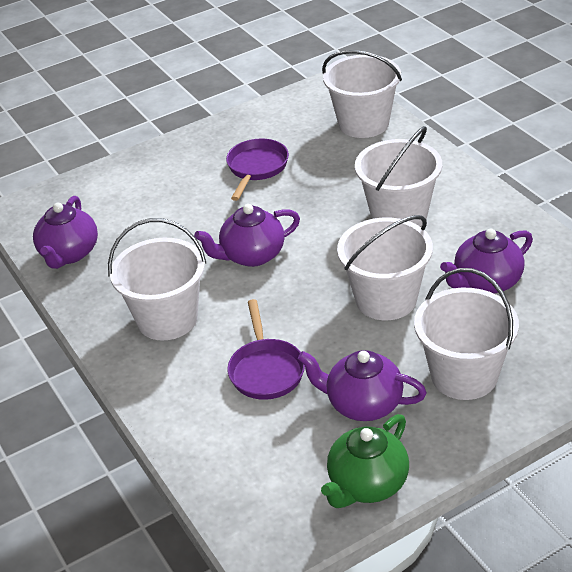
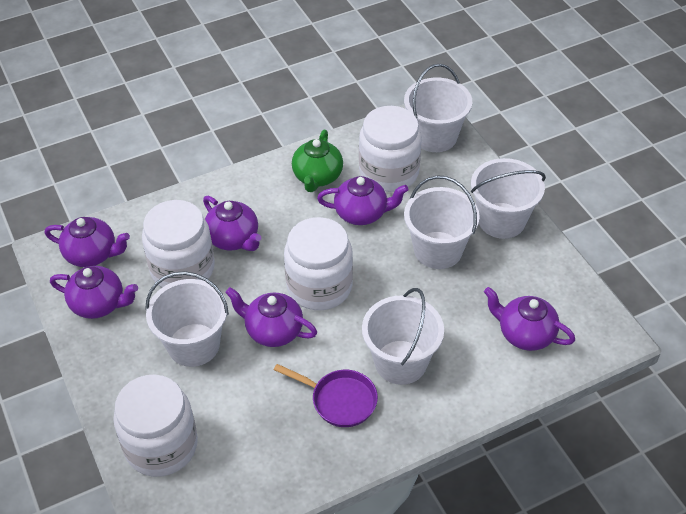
purple pan: 2 -> 1
purple teapot: 4 -> 6
white jar: 0 -> 4

